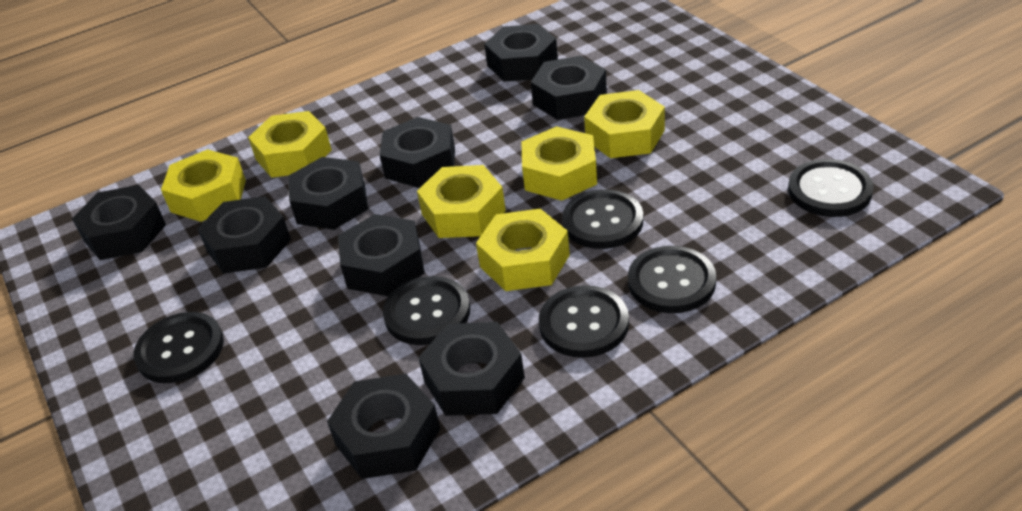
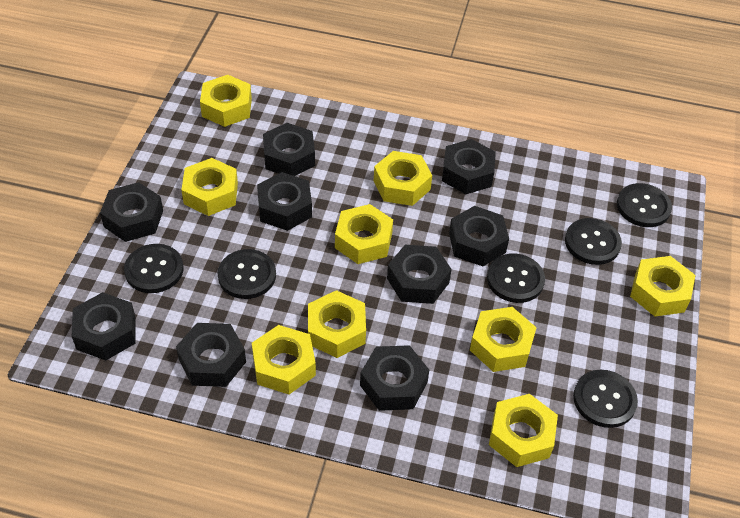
yellow nut: 6 -> 9

